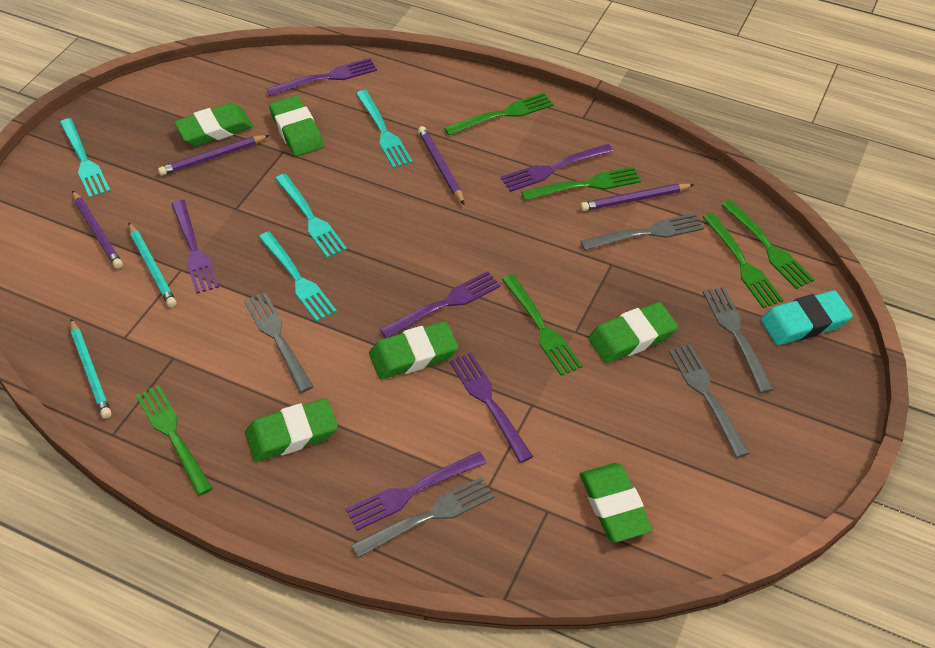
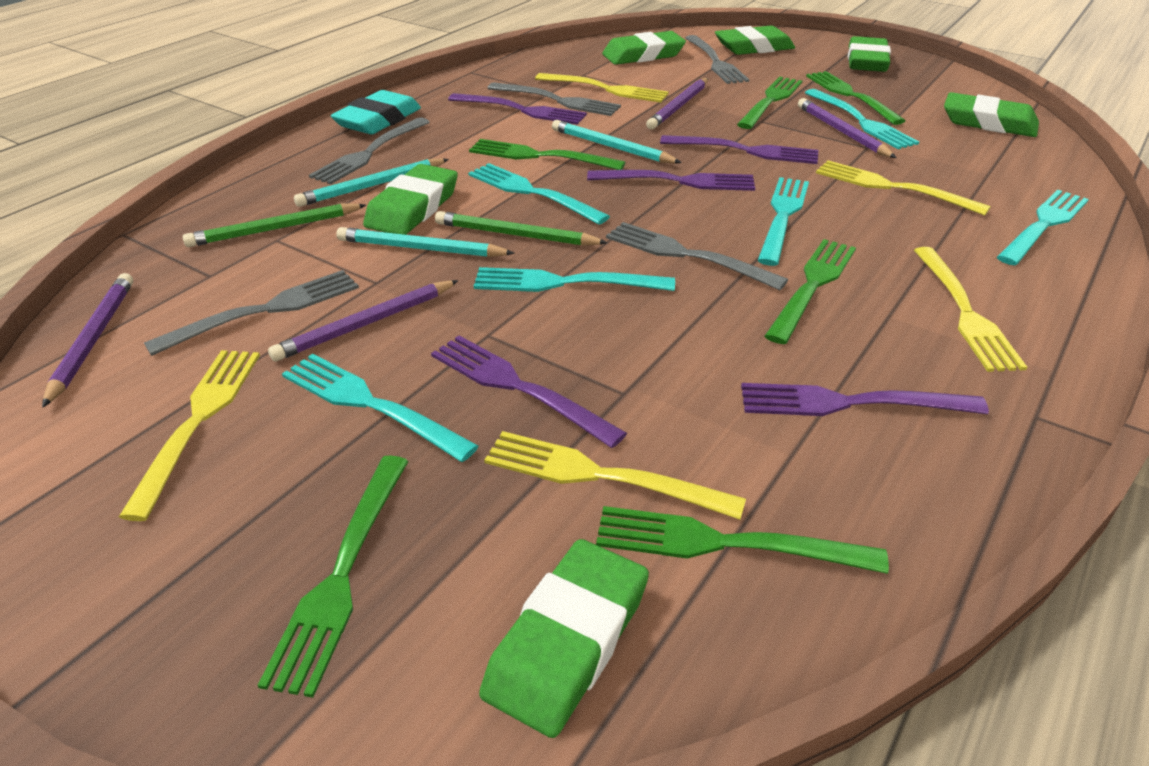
green pencil: 0 -> 2
purple fork: 6 -> 5
turquoise fork: 4 -> 6
turquoise pencil: 2 -> 3
yellow fork: 0 -> 5

